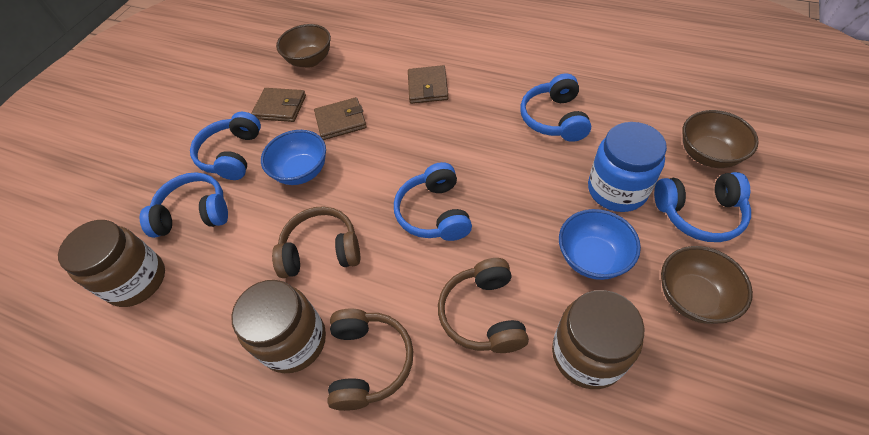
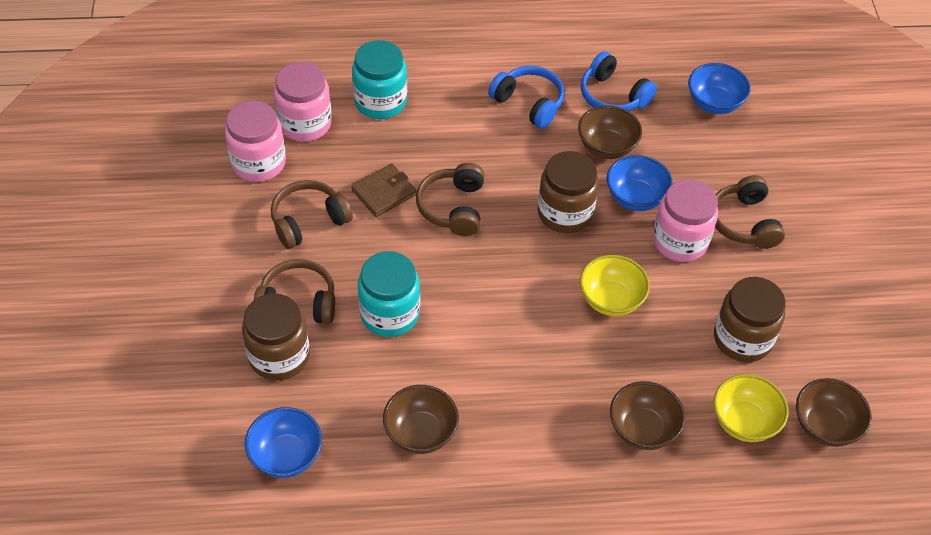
blue bowl: 2 -> 3
blue headphones: 5 -> 2
blue jar: 1 -> 0
brown bowl: 3 -> 4
brown headphones: 3 -> 4
brown wallet: 3 -> 1
pink jar: 0 -> 3
turquoise jar: 0 -> 2
yellow bowl: 0 -> 2

